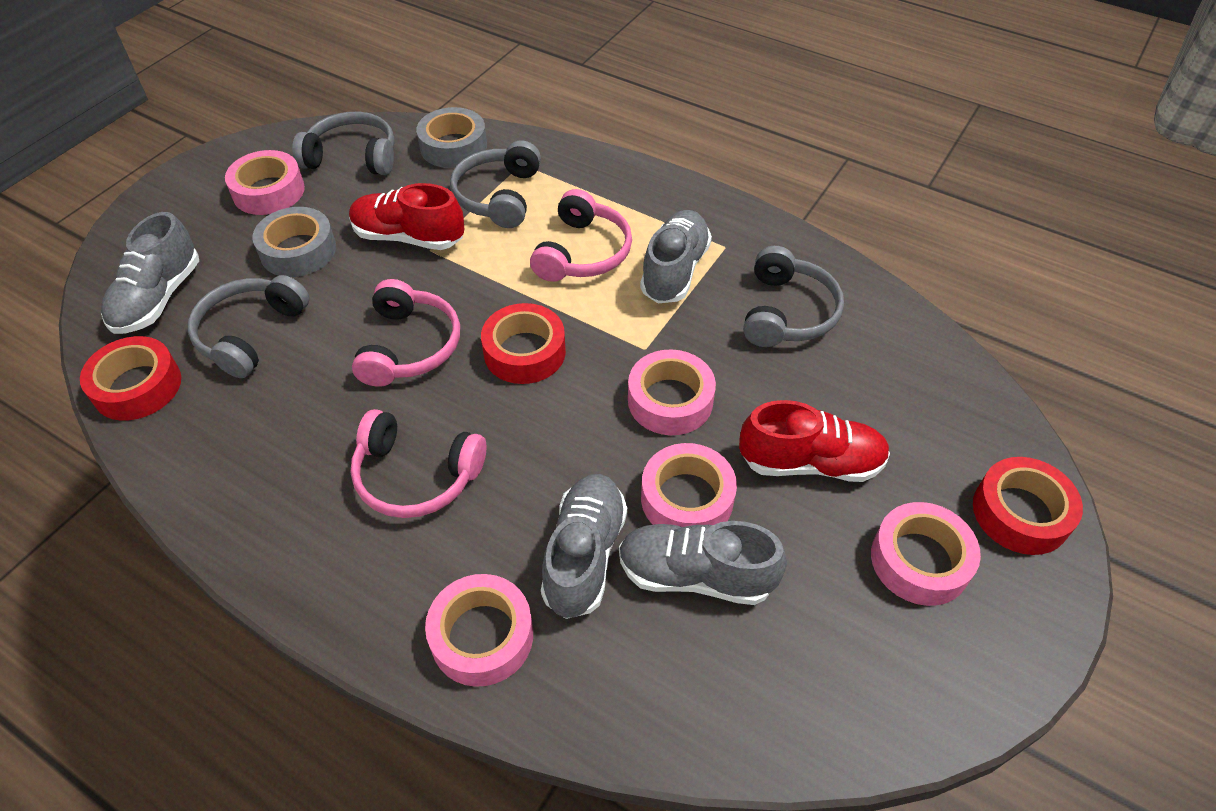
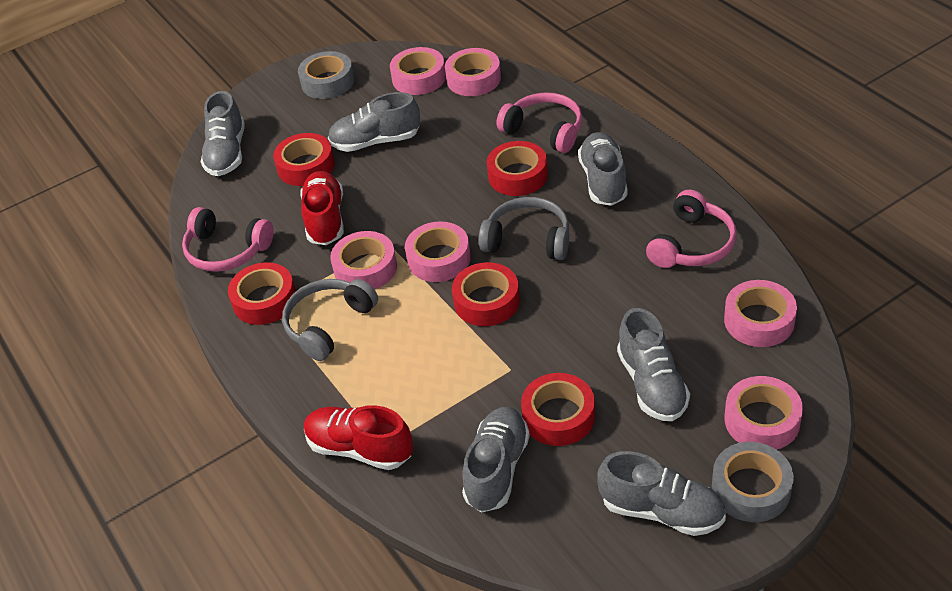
grey headphones: 4 -> 2
grey shoe: 4 -> 6
pink tape: 5 -> 6
red tape: 3 -> 5

